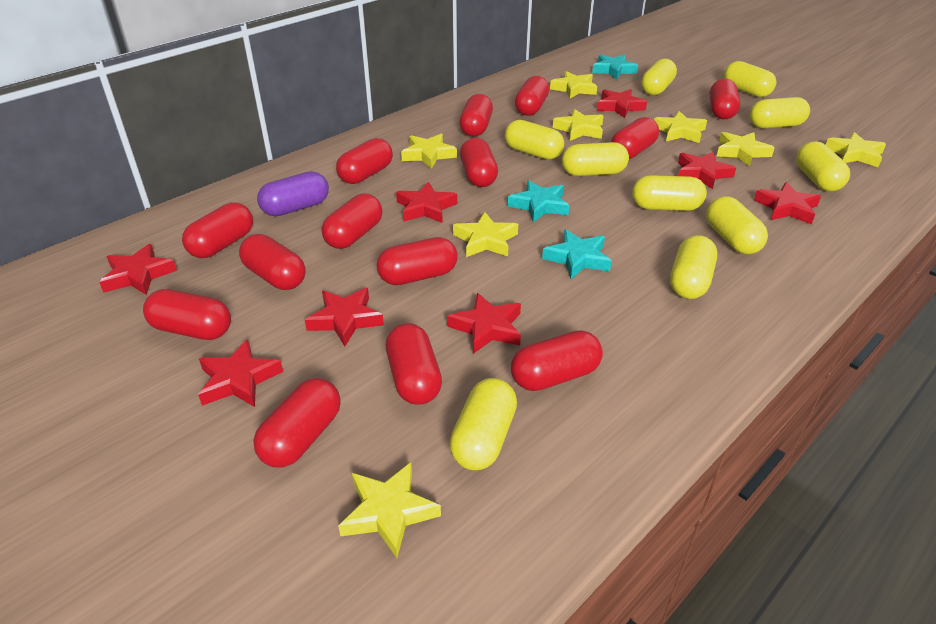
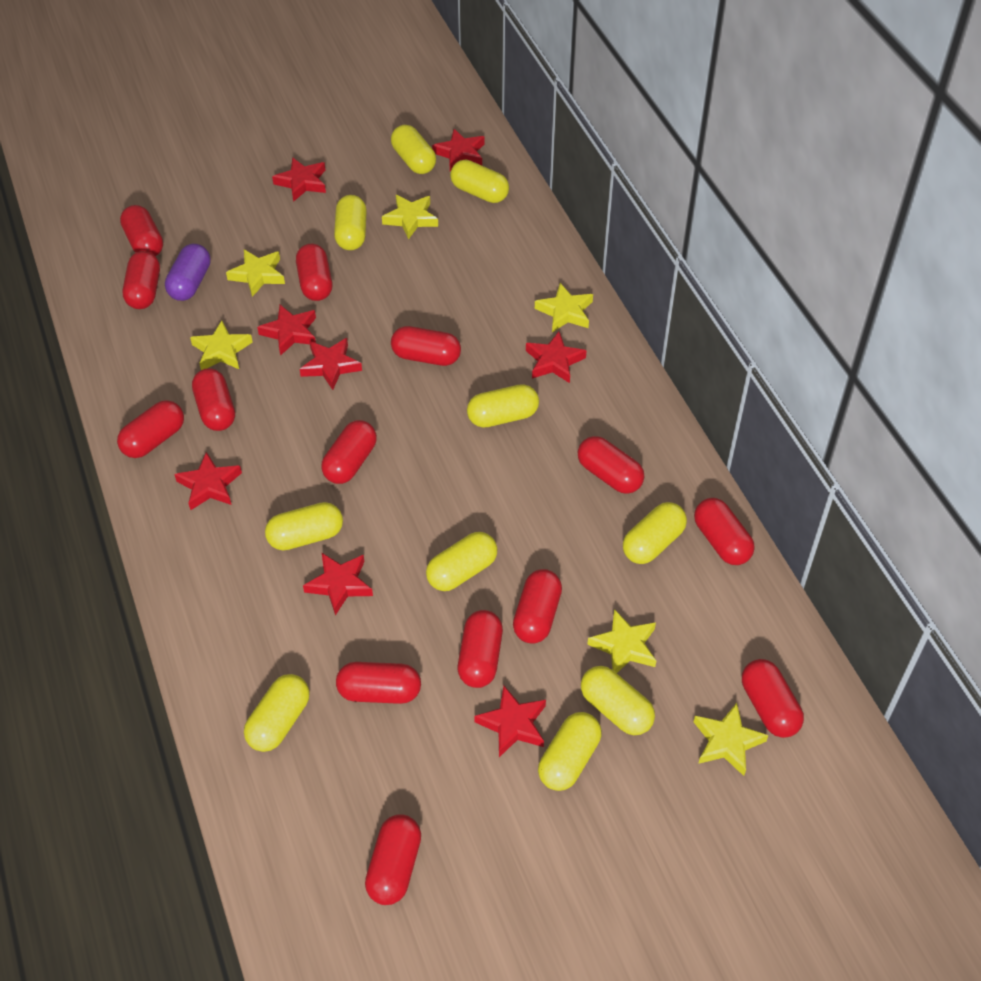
turquoise star: 3 -> 0
yellow star: 8 -> 6

